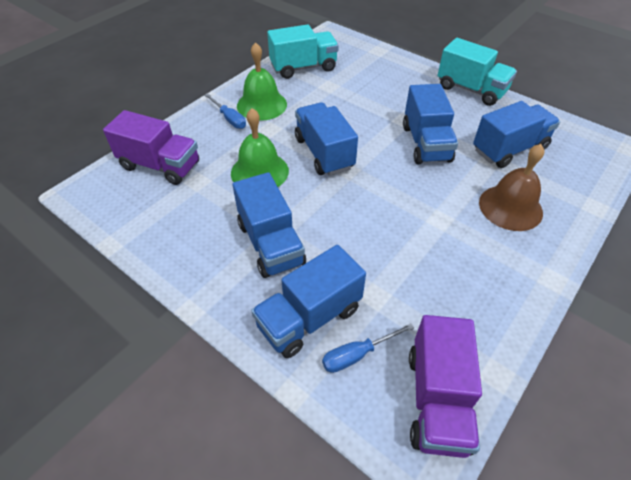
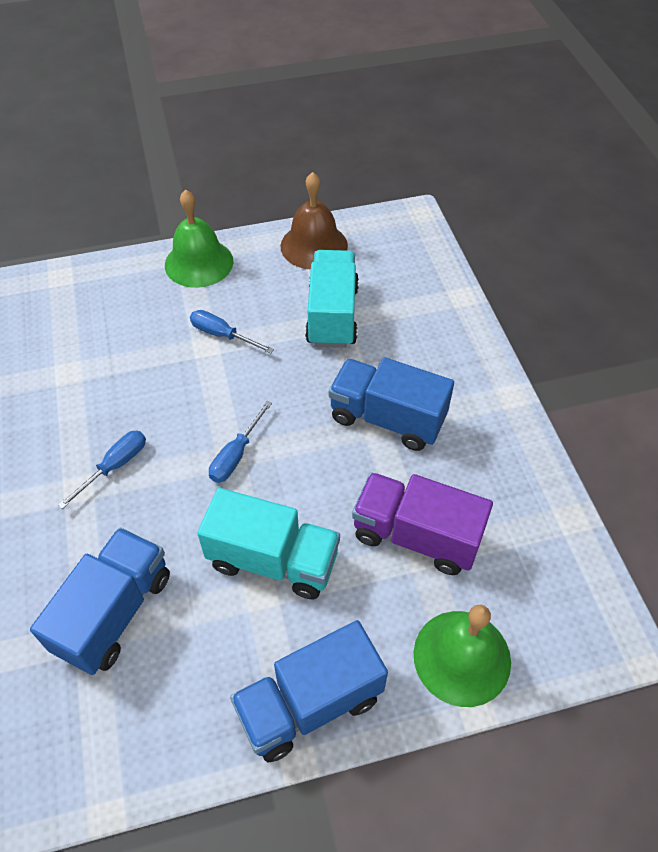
blue screwdriver: 2 -> 3
blue truck: 5 -> 3
purple truck: 2 -> 1

